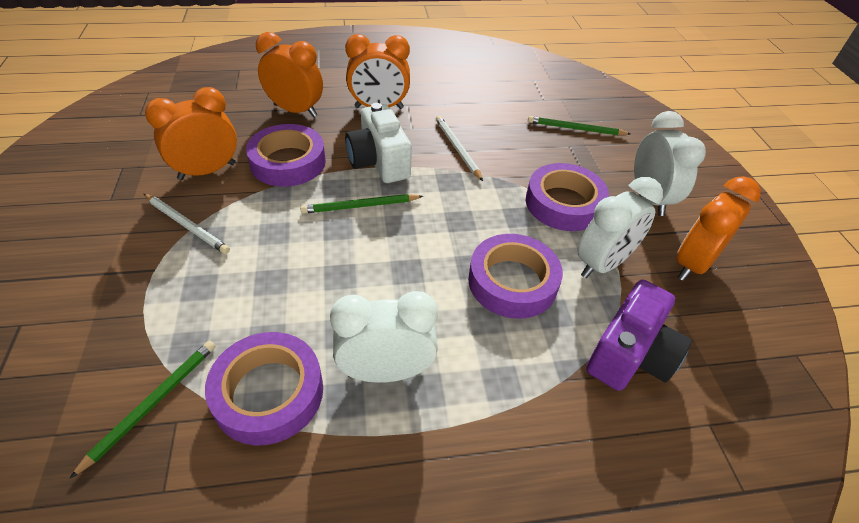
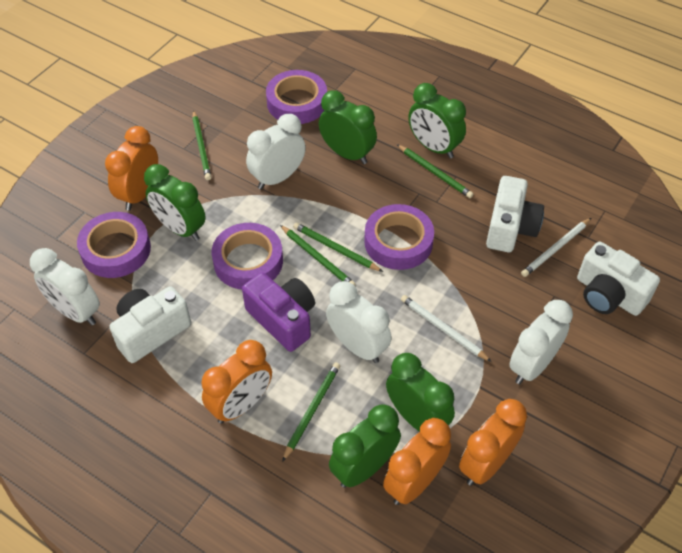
green clock: 0 -> 5
green pencil: 3 -> 5
white camera: 1 -> 3
white clock: 3 -> 4

